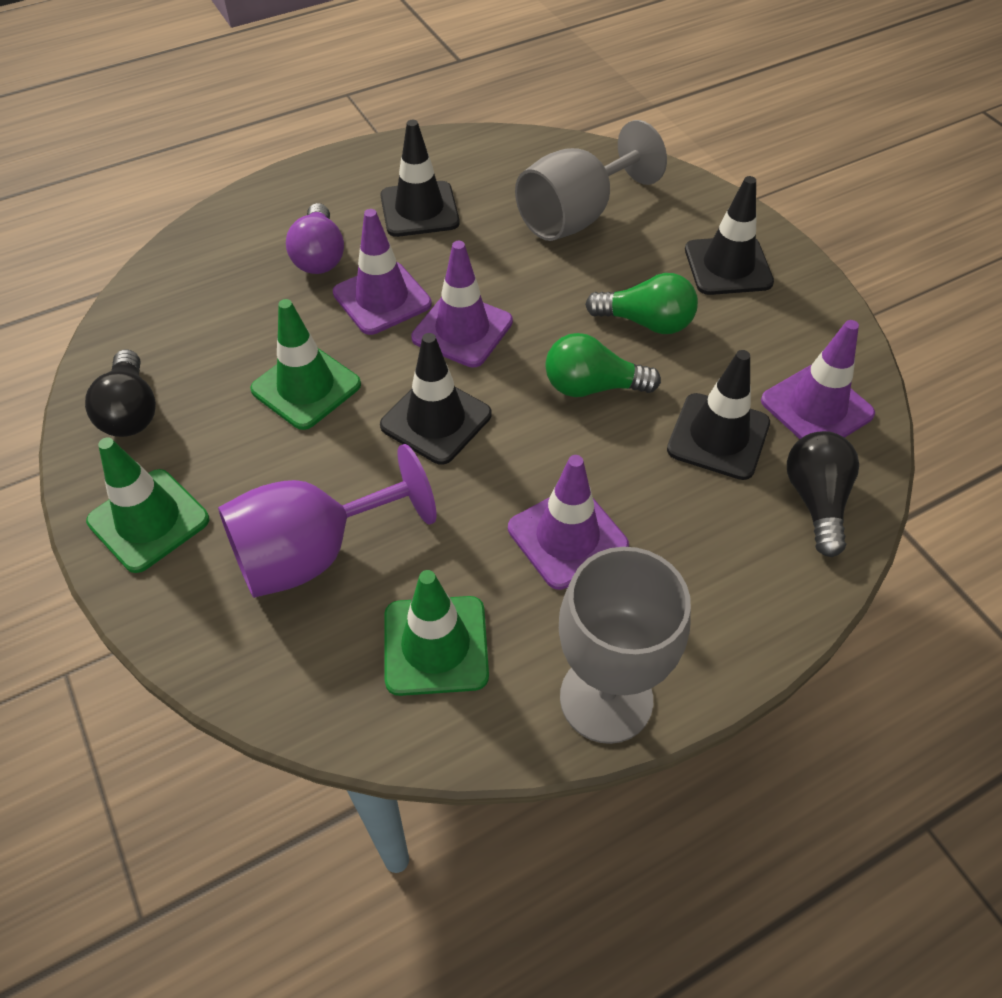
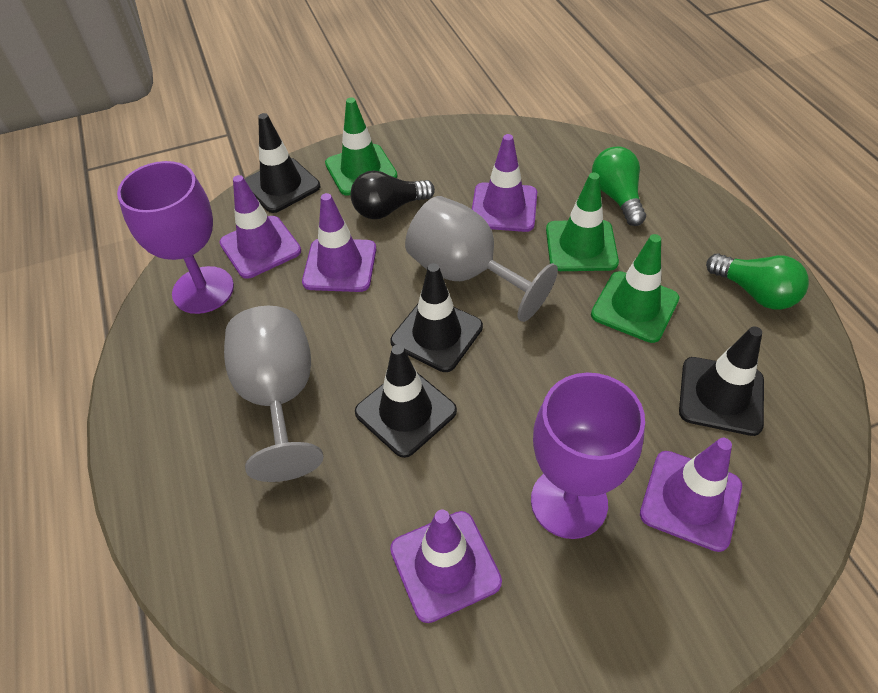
black light bulb: 2 -> 1
purple goblet: 1 -> 2
purple light bulb: 1 -> 0
purple traffic cone: 4 -> 5

